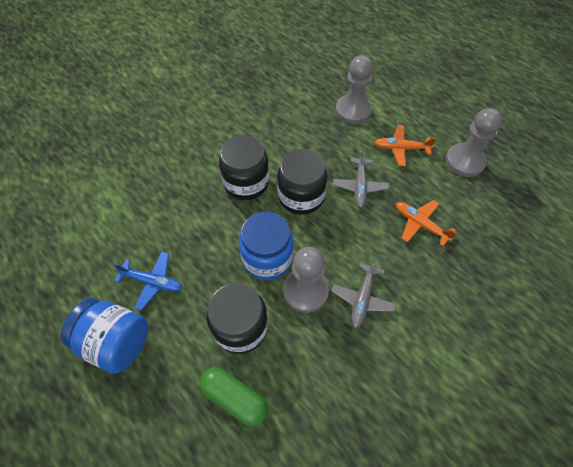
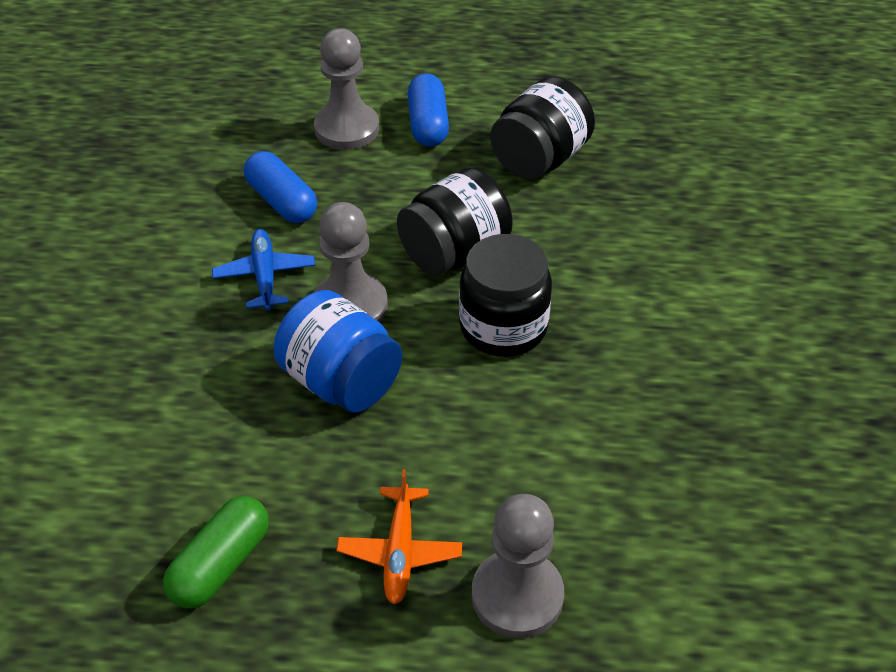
blue capsule: 0 -> 2
blue jar: 2 -> 1
grey plane: 2 -> 0
orange plane: 2 -> 1

